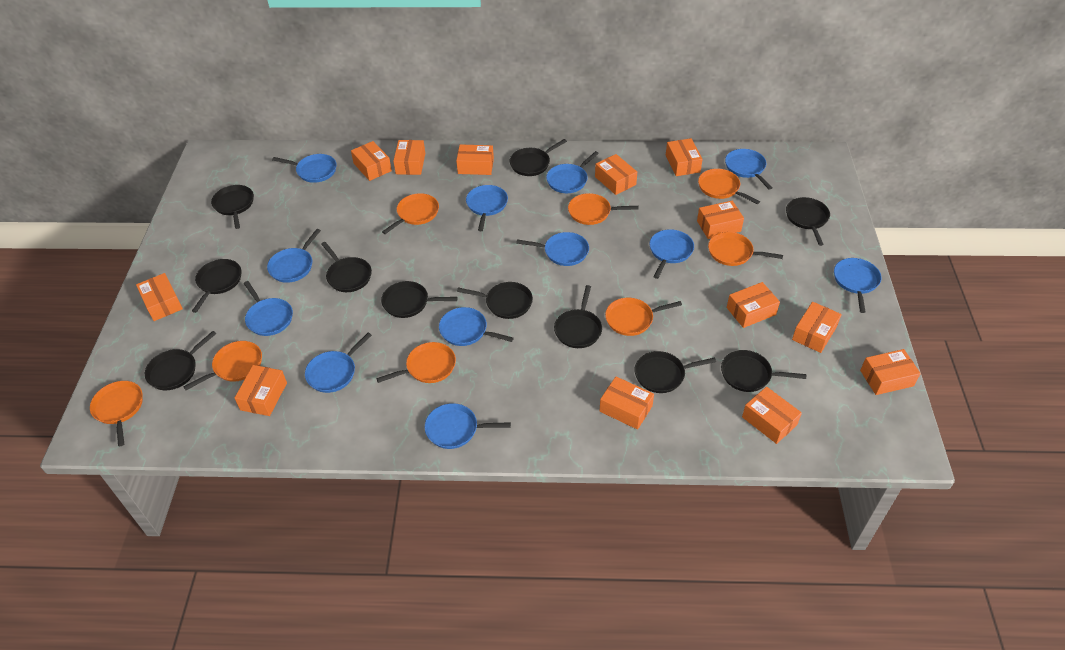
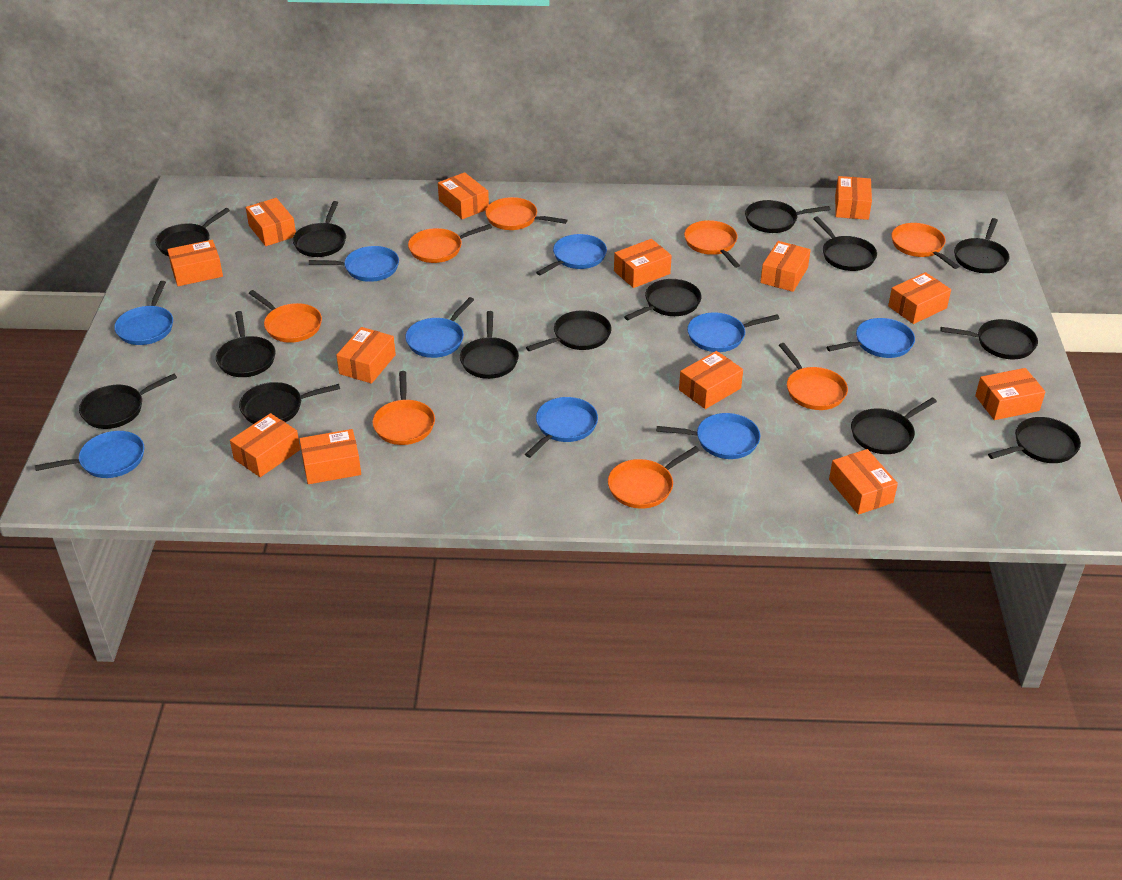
black pan: 11 -> 14
blue pan: 12 -> 9

